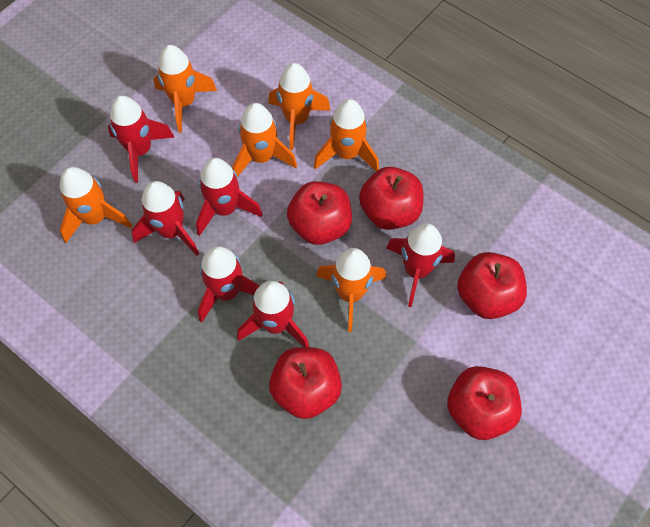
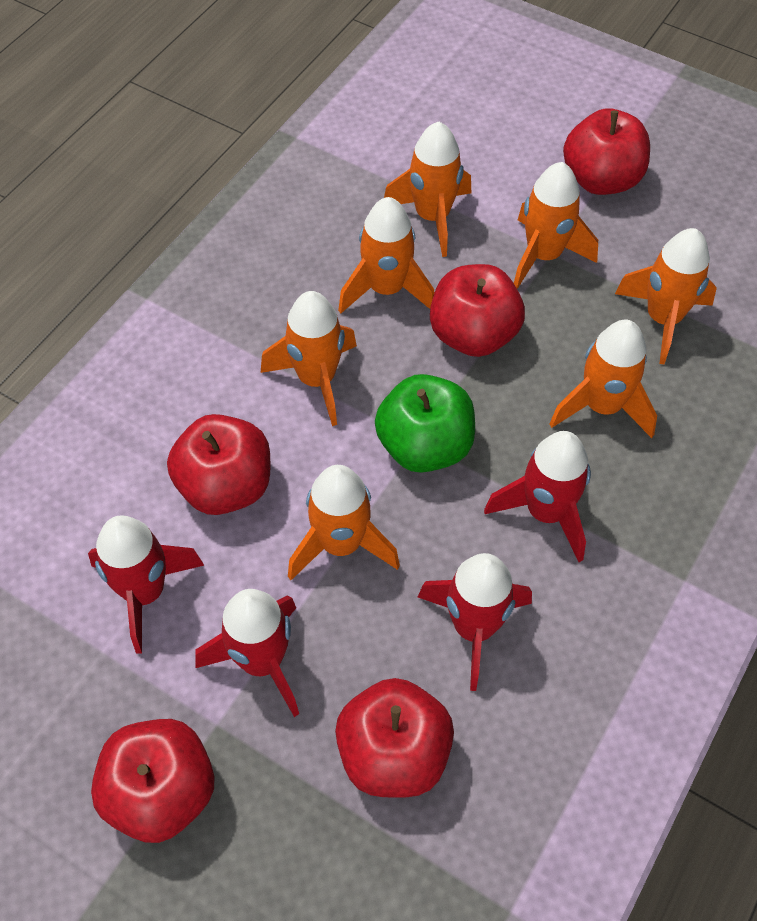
green apple: 0 -> 1
orange rocket: 6 -> 7
red rocket: 6 -> 4

